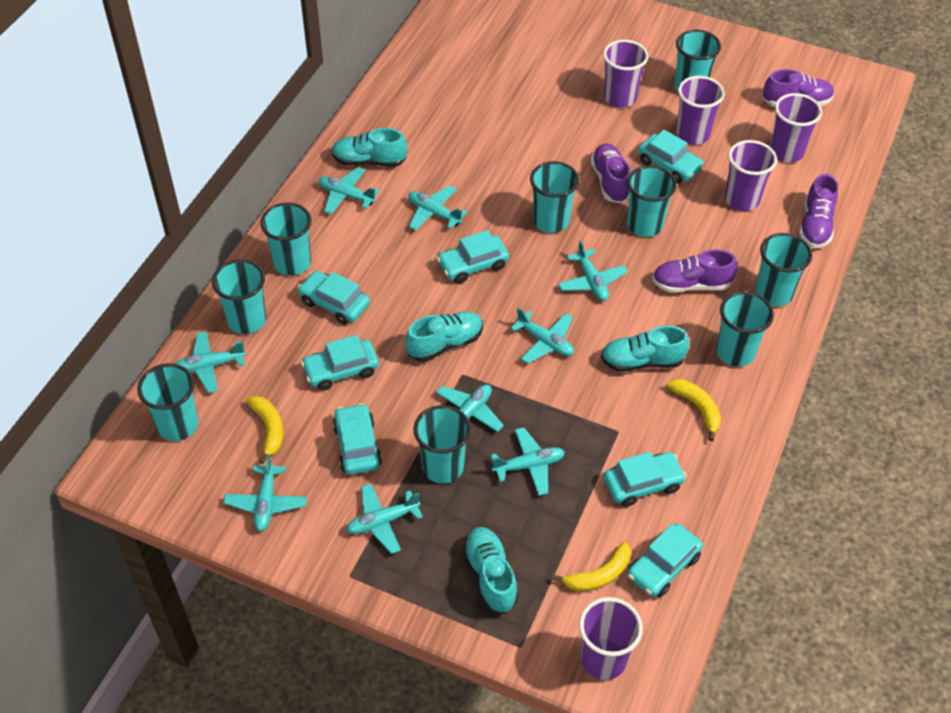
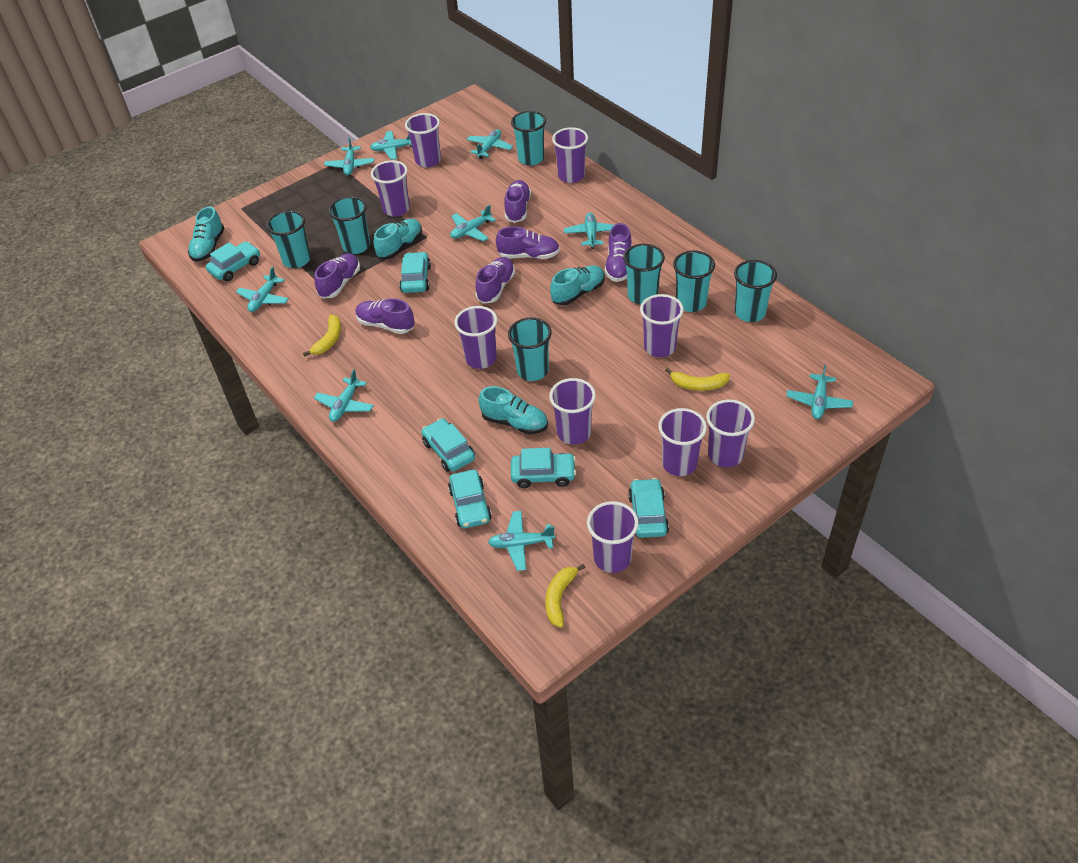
purple cup: 5 -> 9
purple shoe: 4 -> 6
turquoise car: 7 -> 6
turquoise cup: 9 -> 7

